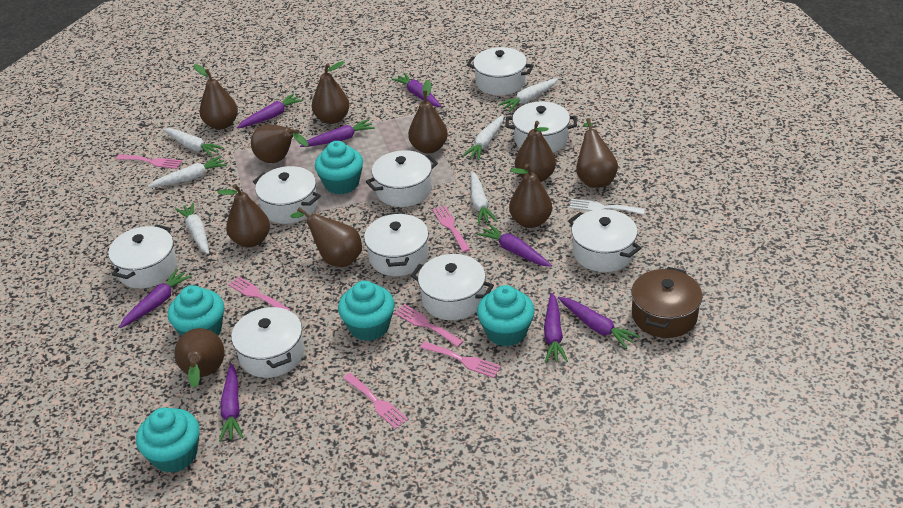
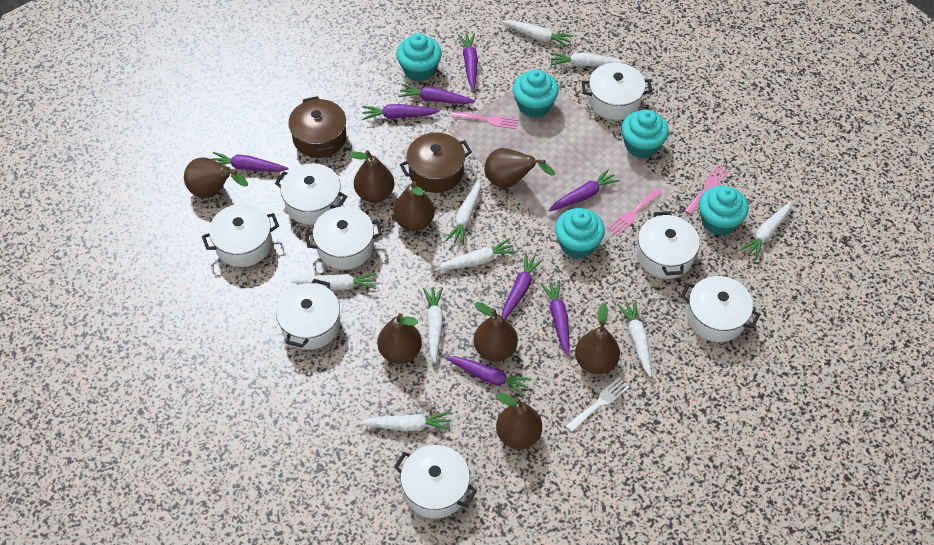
brown pear: 10 -> 8
brown pot: 1 -> 2
pink fork: 6 -> 3
white carrot: 6 -> 9
white pot: 9 -> 8

